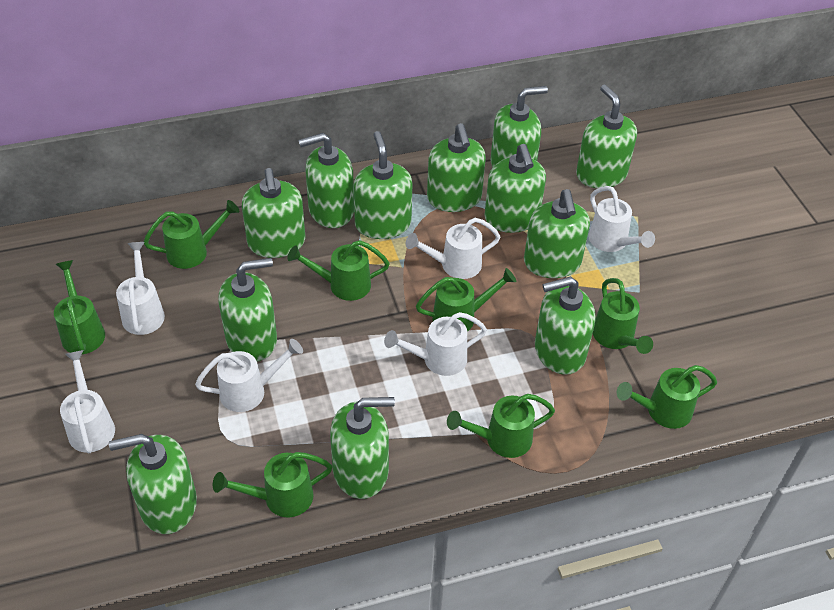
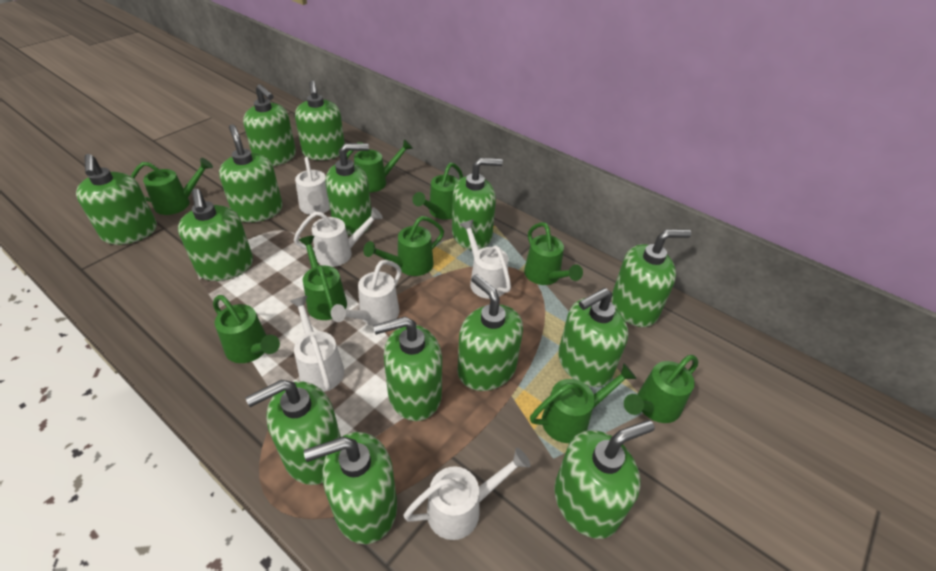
green soap dispenser: 12 -> 14
green watering can: 8 -> 9

